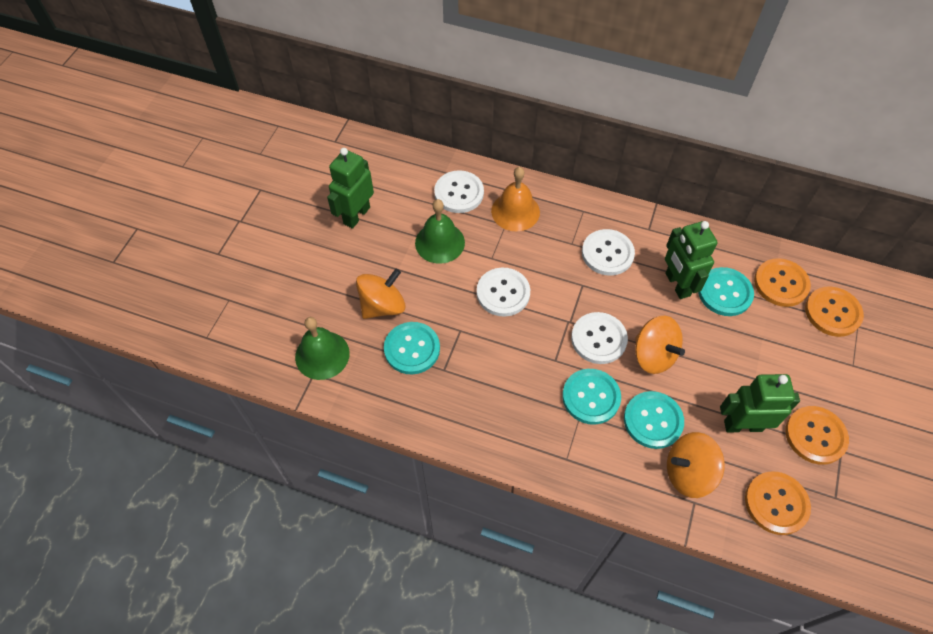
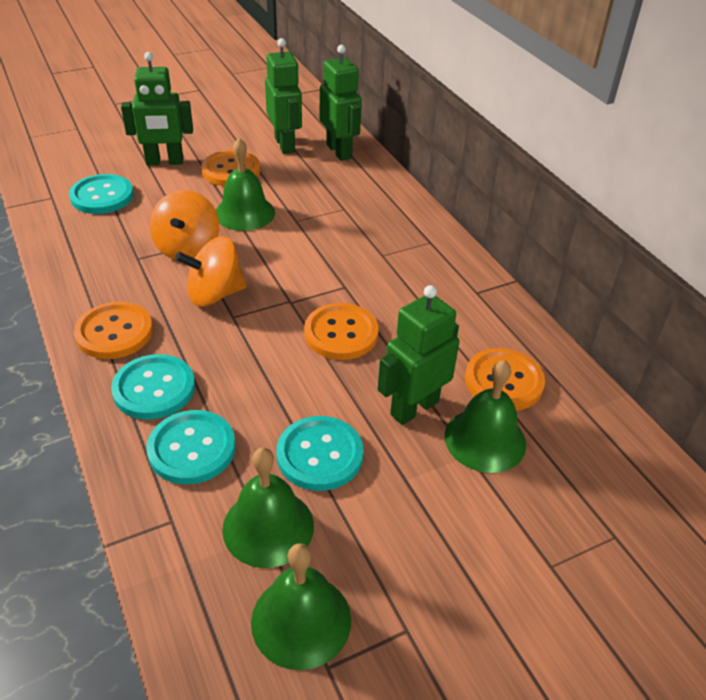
green bell: 2 -> 4
green robot: 3 -> 4
orange bell: 1 -> 0
orange spinning top: 3 -> 2
white button: 4 -> 0

